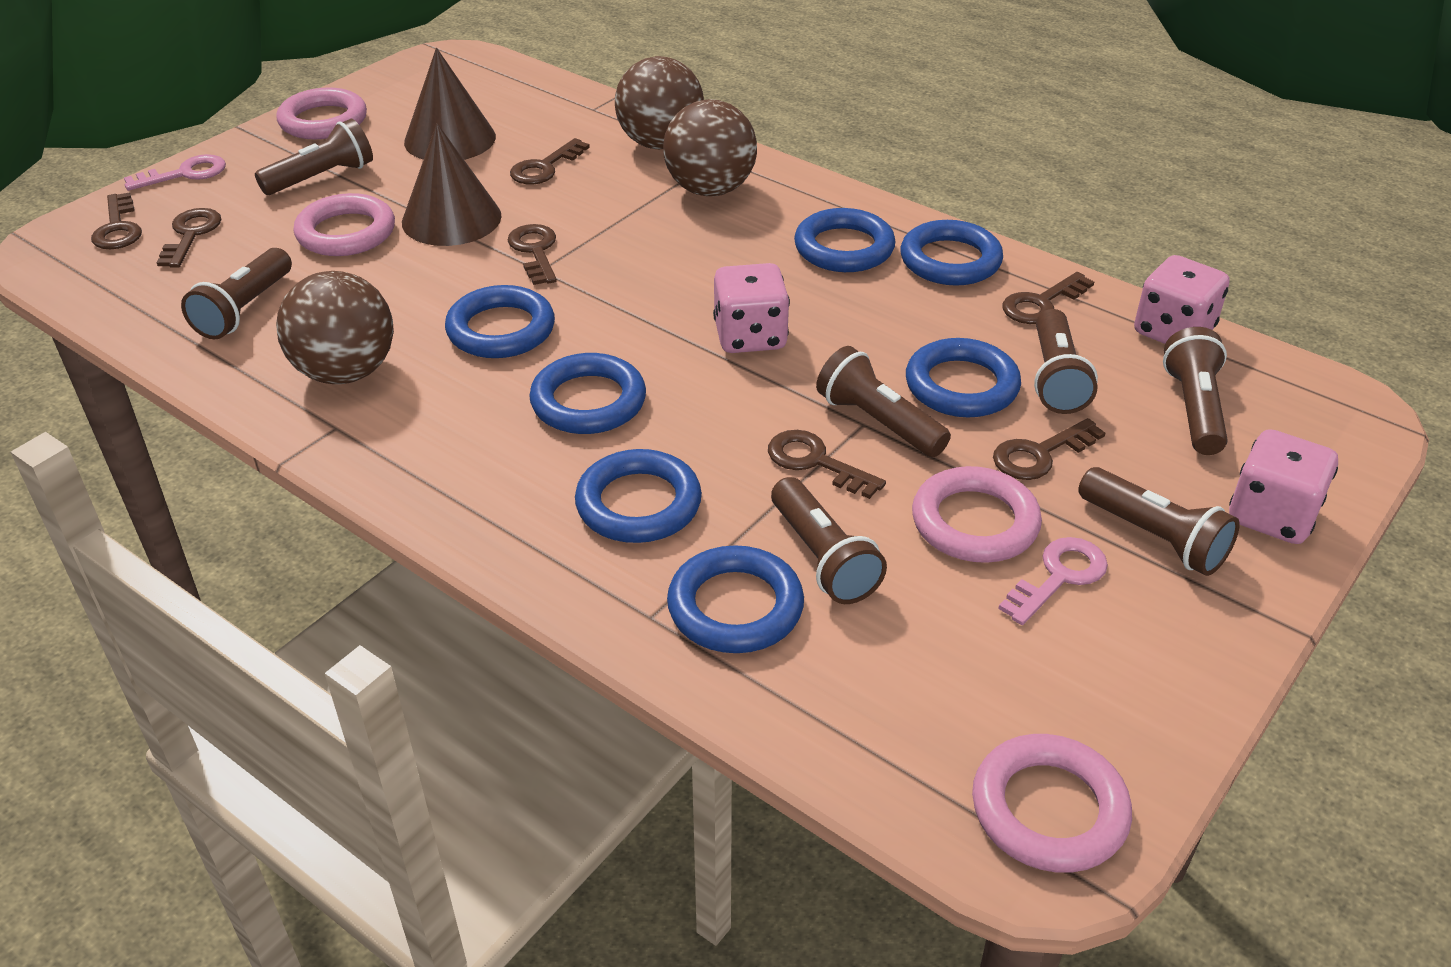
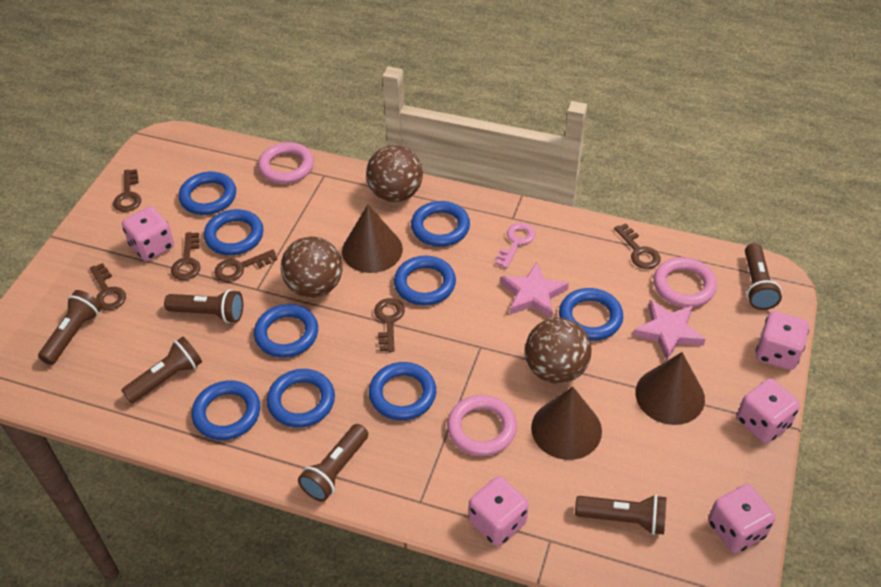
blue ring: 7 -> 9
brown cone: 2 -> 3
brown flashlight: 7 -> 6
brown key: 7 -> 6
pink dice: 3 -> 5
pink key: 2 -> 1
pink ring: 4 -> 3
pink star: 0 -> 2

